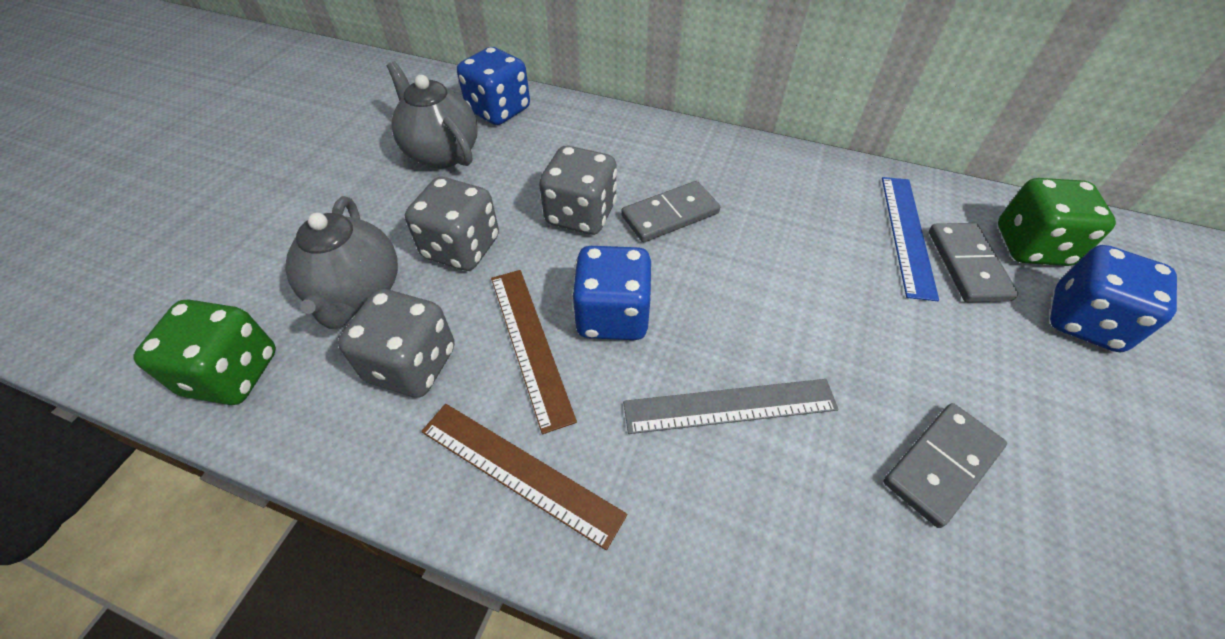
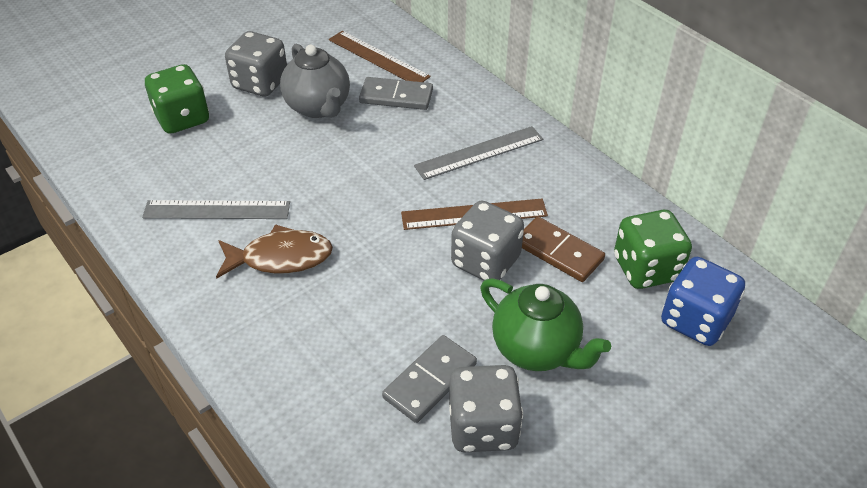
blue dice: 3 -> 1
blue ruler: 1 -> 0
brown domino: 0 -> 1
brown fish: 0 -> 1
green teapot: 0 -> 1
grey domino: 3 -> 2
grey ruler: 1 -> 2
grey teapot: 2 -> 1

